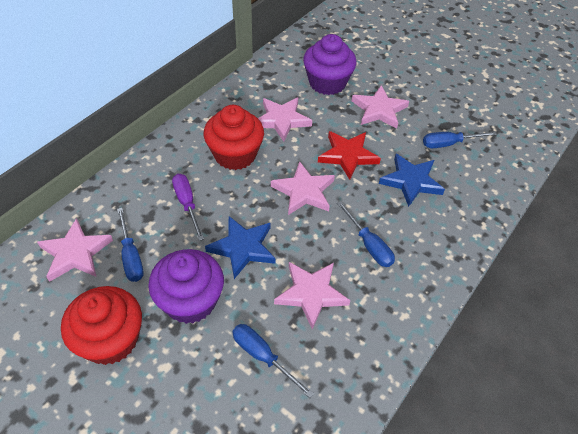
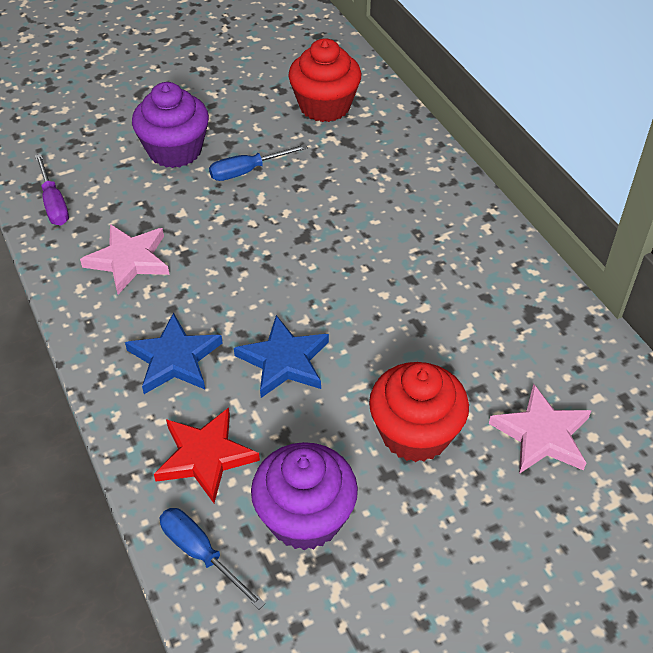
blue screwdriver: 4 -> 2
pink star: 5 -> 2

